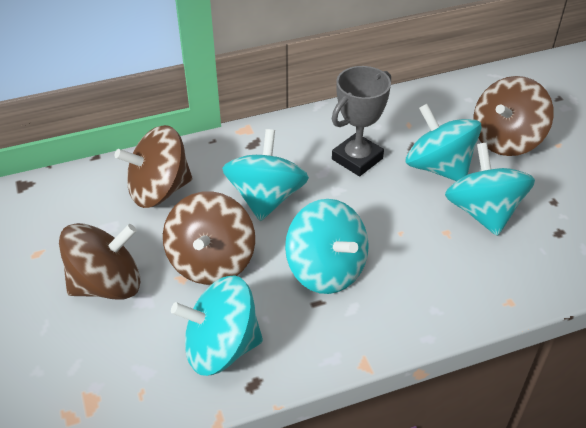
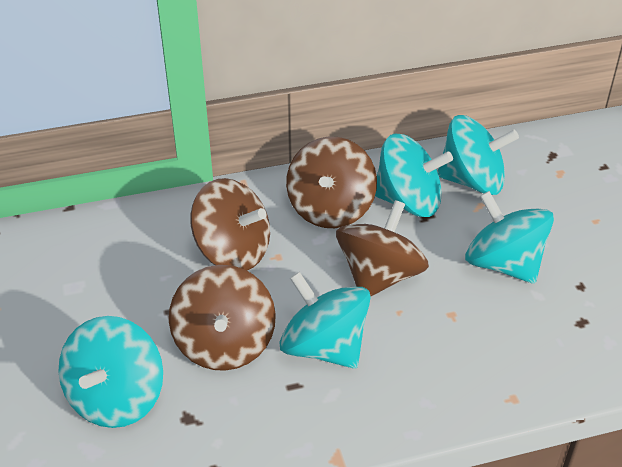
grey trophy: 1 -> 0

